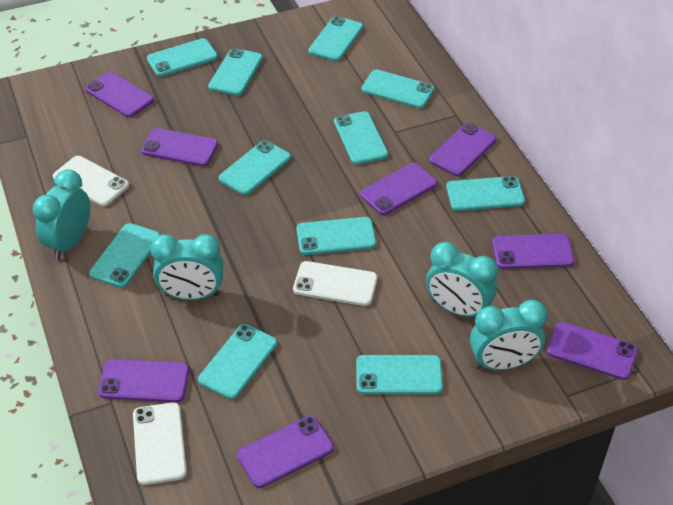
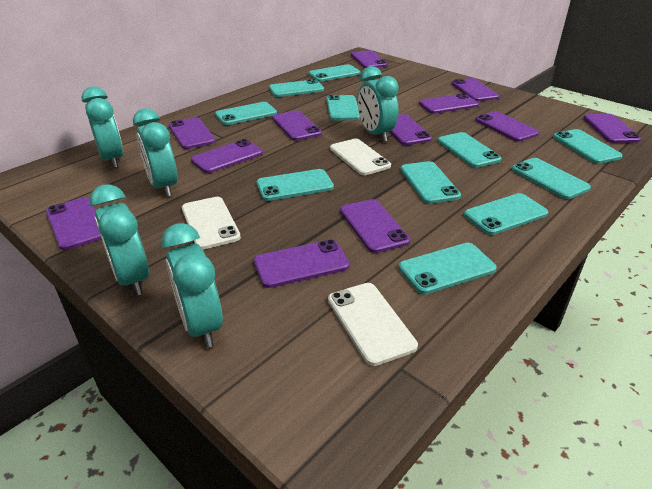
purple phone: 8 -> 12
turquoise clock: 4 -> 5

